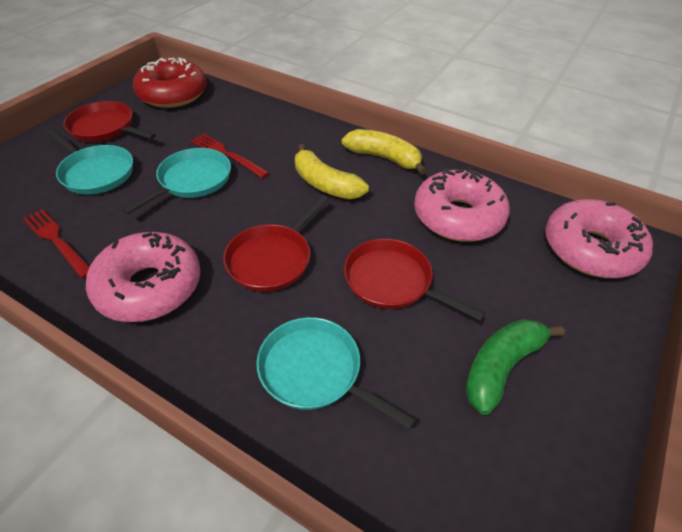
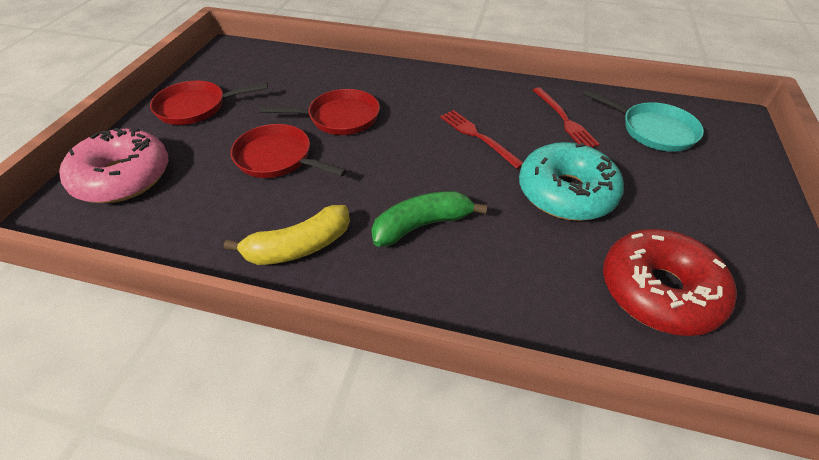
pink donut: 3 -> 1
turquoise donut: 0 -> 1
turquoise pan: 3 -> 1
yellow banana: 2 -> 1

